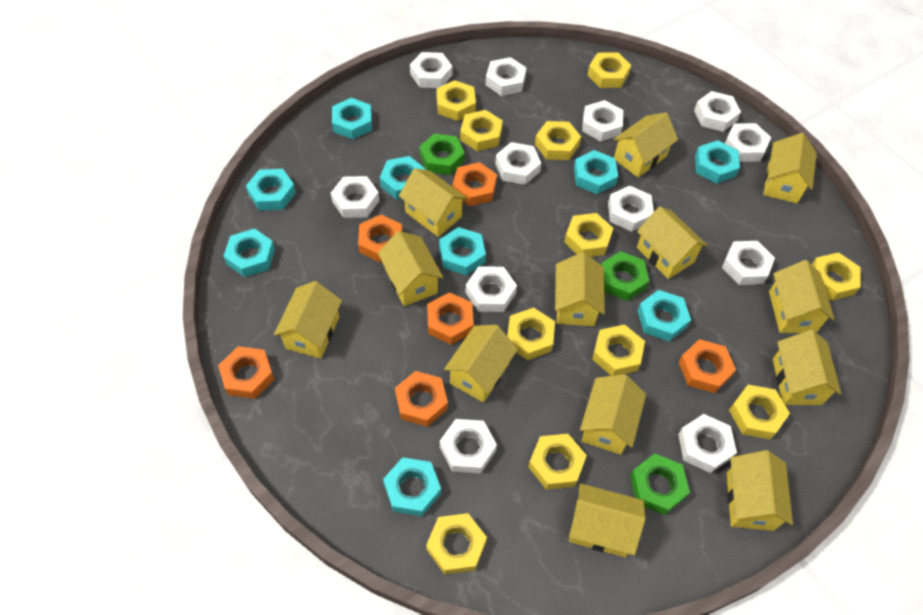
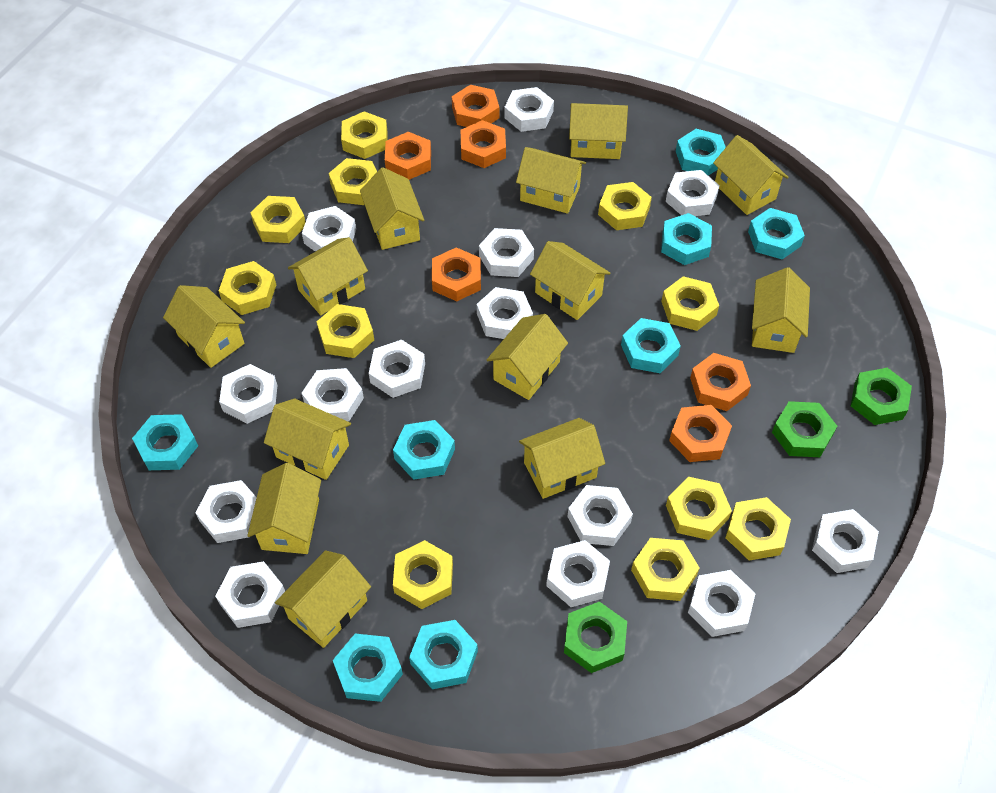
turquoise nut: 9 -> 8
white nut: 12 -> 14

